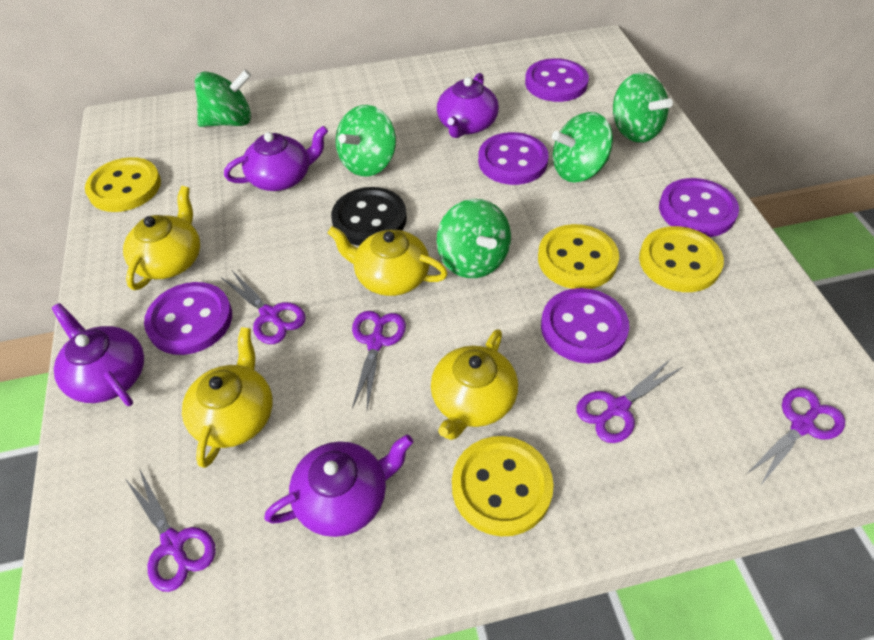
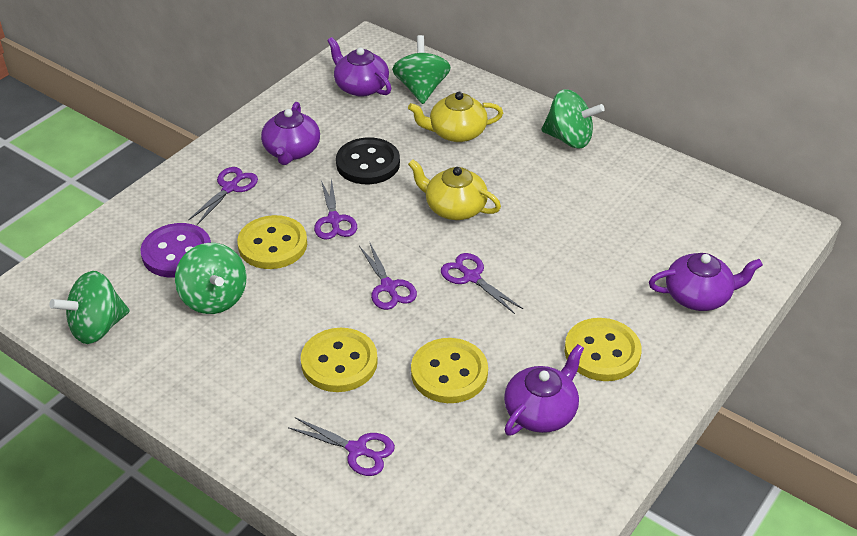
green spinning top: 5 -> 4
purple button: 5 -> 1
yellow teapot: 4 -> 2

